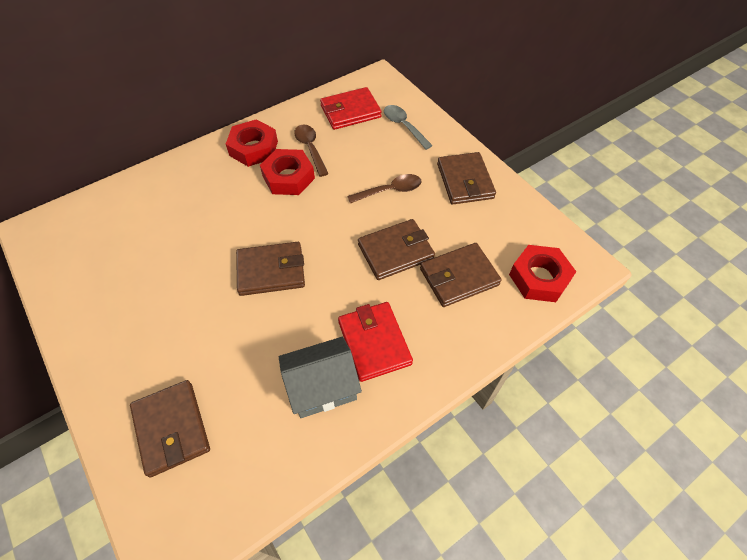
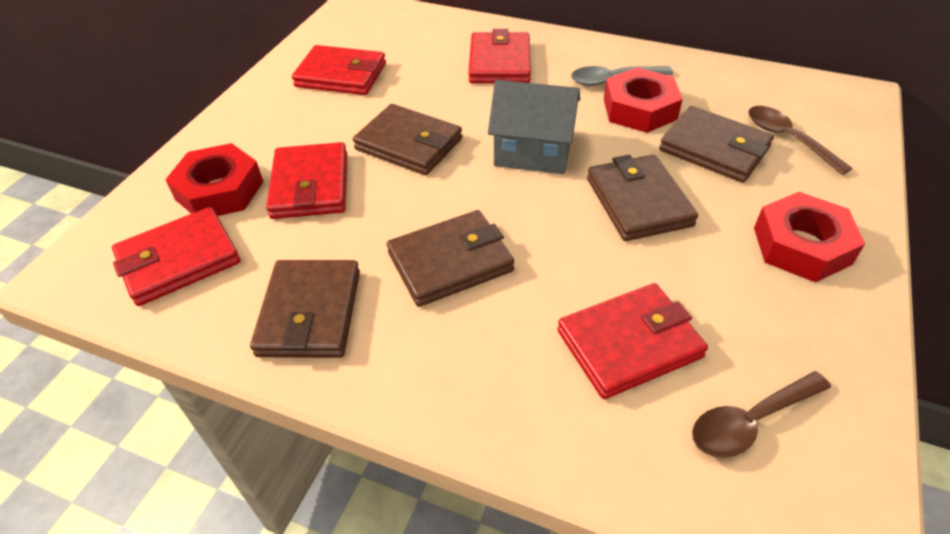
red wallet: 2 -> 5

